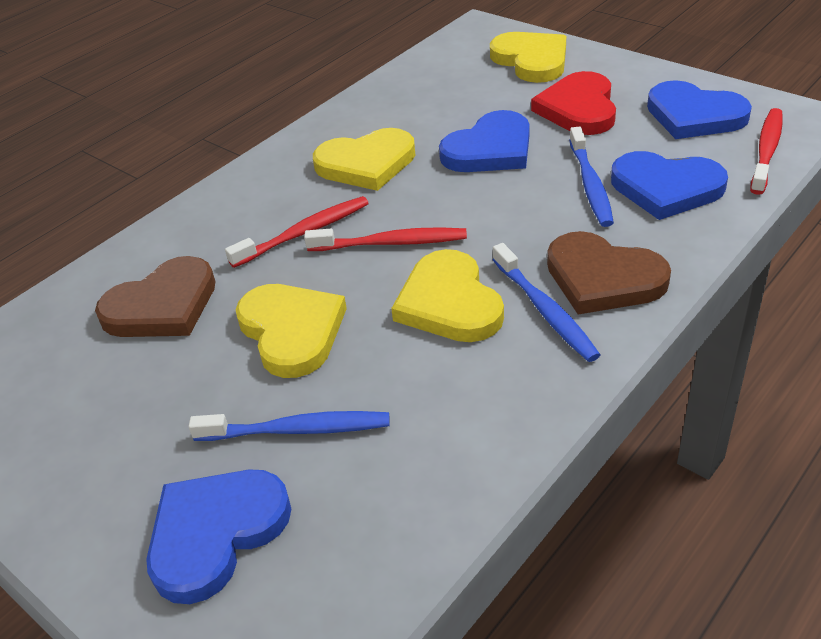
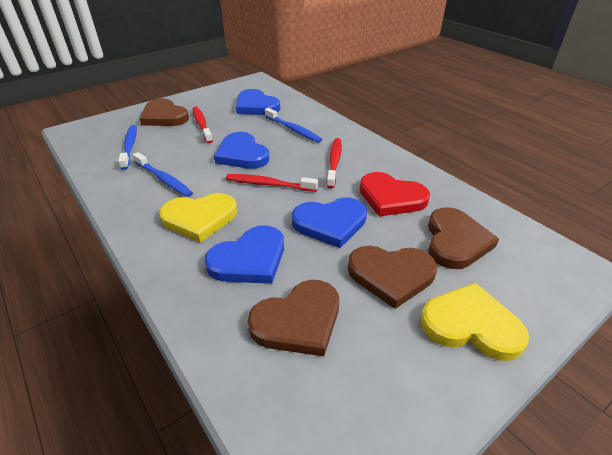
brown heart: 2 -> 4
yellow heart: 4 -> 2

